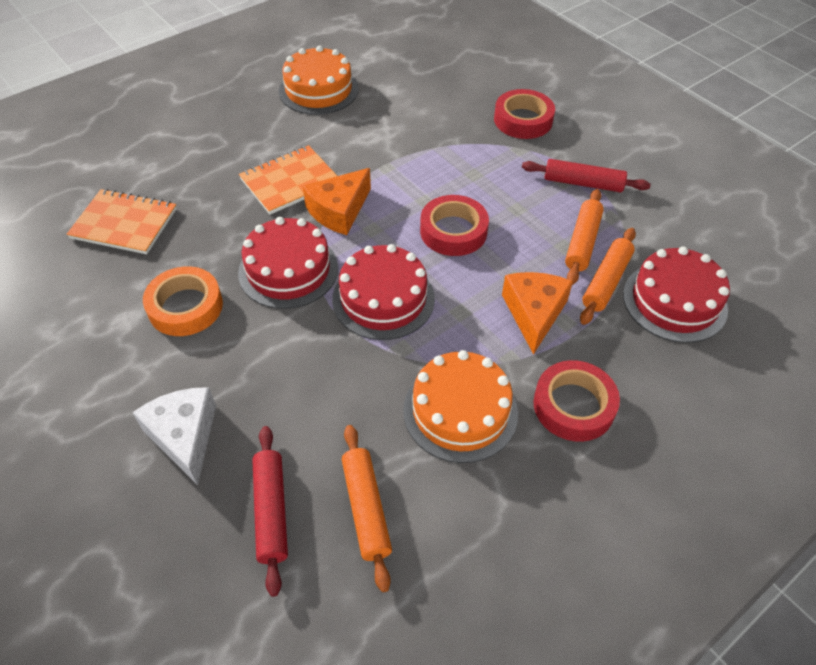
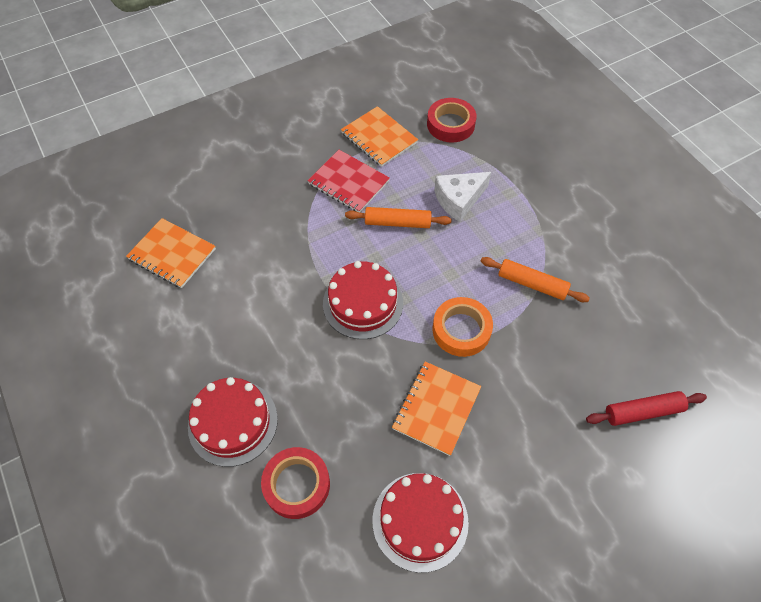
orange cake: 2 -> 0
orange cheese: 2 -> 0
orange notebook: 2 -> 3
orange rolling pin: 3 -> 2
red notebook: 0 -> 1
red rolling pin: 2 -> 1
red tape: 3 -> 2

